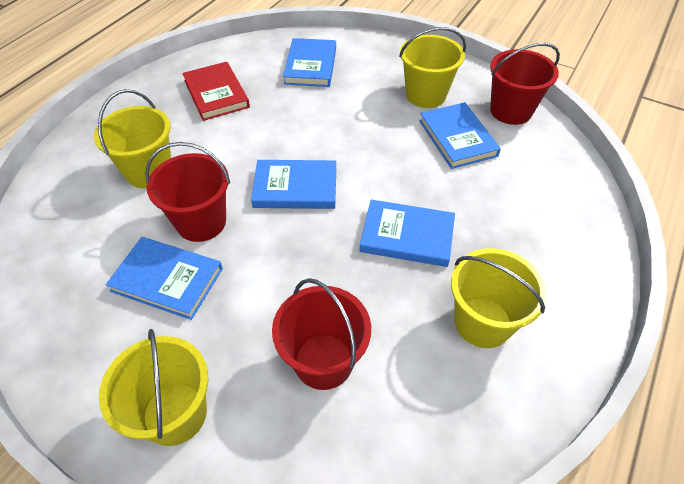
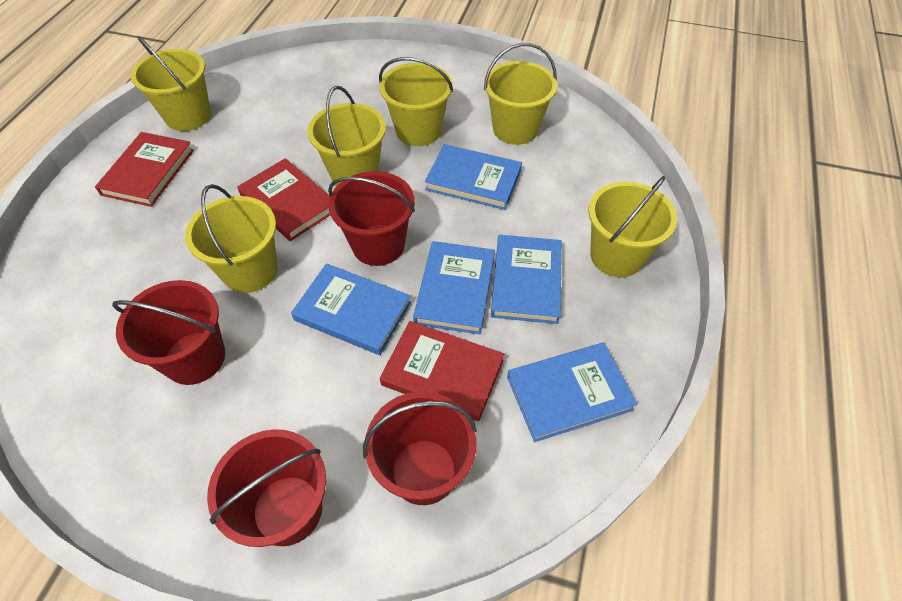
red book: 1 -> 3
red bucket: 3 -> 4
yellow bucket: 4 -> 6

